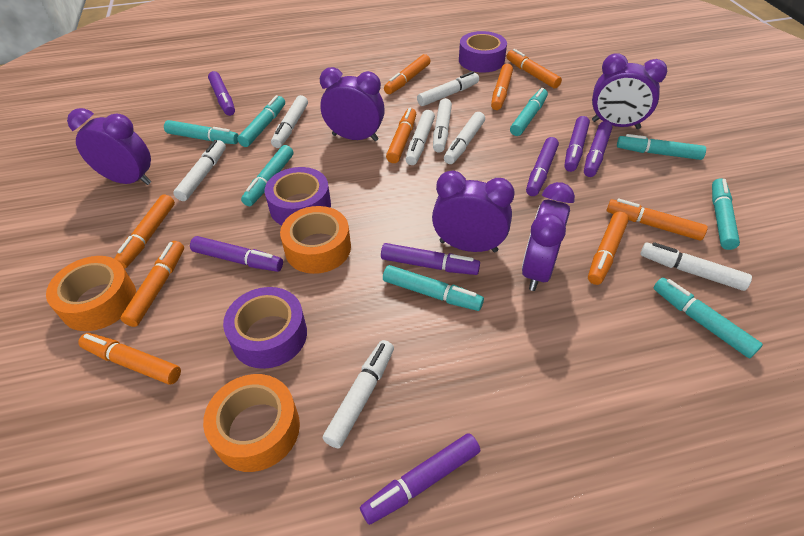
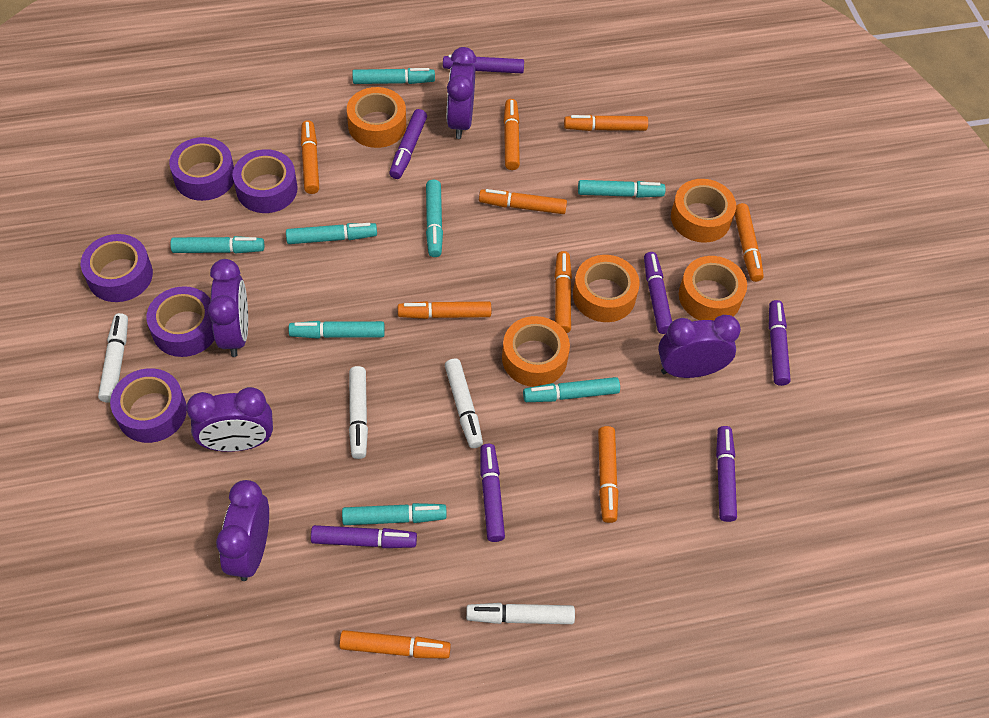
orange tape: 3 -> 5
purple tape: 3 -> 5
white marker: 8 -> 4

